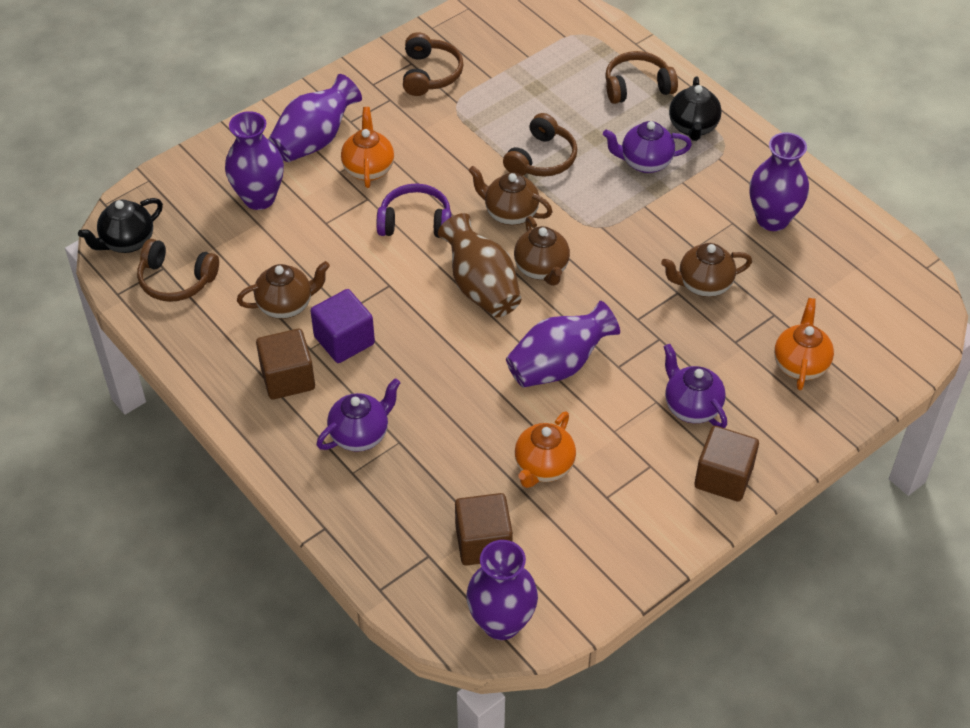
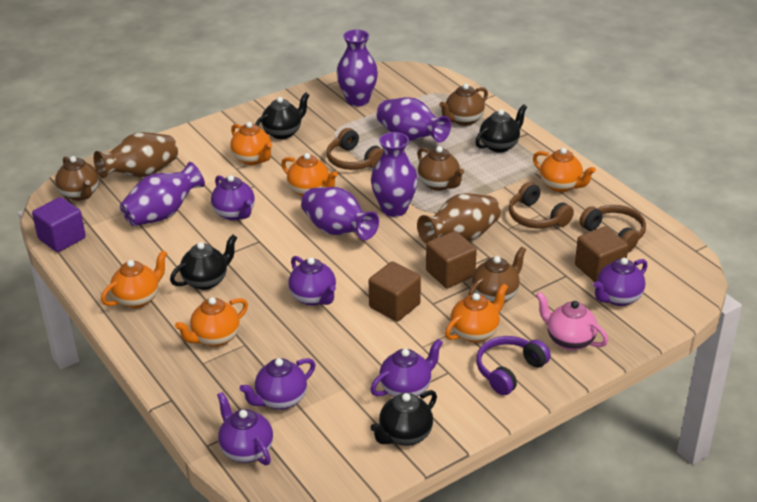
black teapot: 2 -> 4
brown headphones: 4 -> 3
brown vase: 1 -> 2
orange teapot: 3 -> 6
pink teapot: 0 -> 1
purple teapot: 3 -> 6

